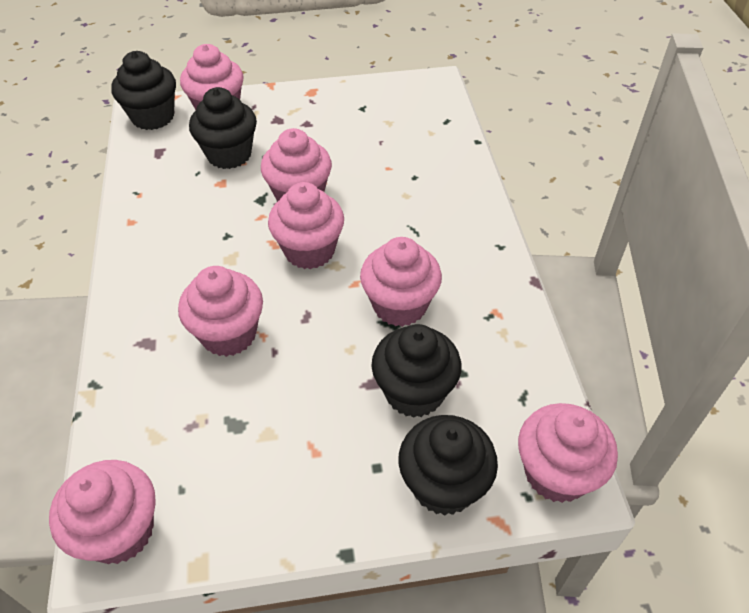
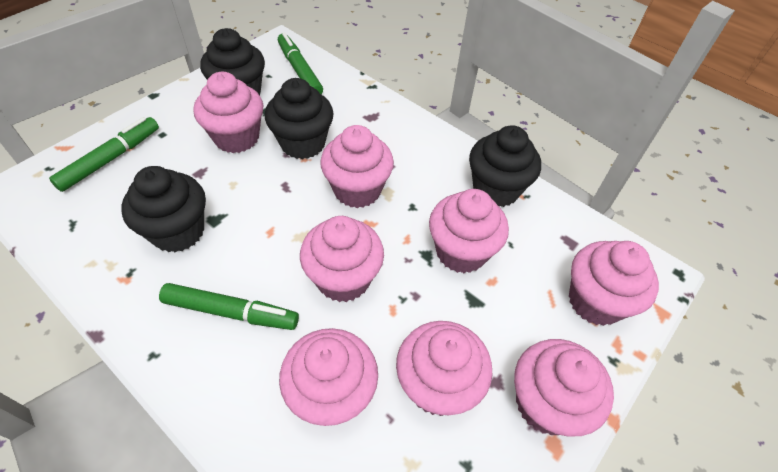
green marker: 0 -> 3
pink cupcake: 7 -> 8

